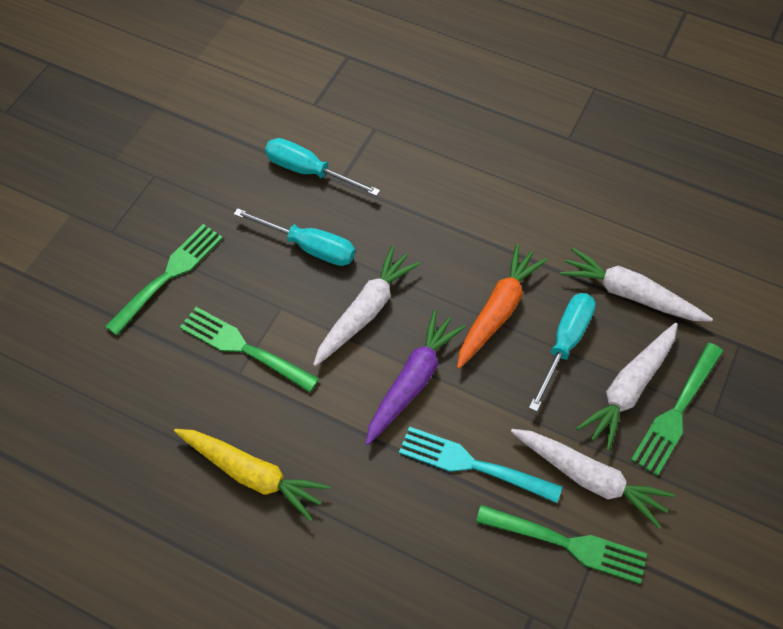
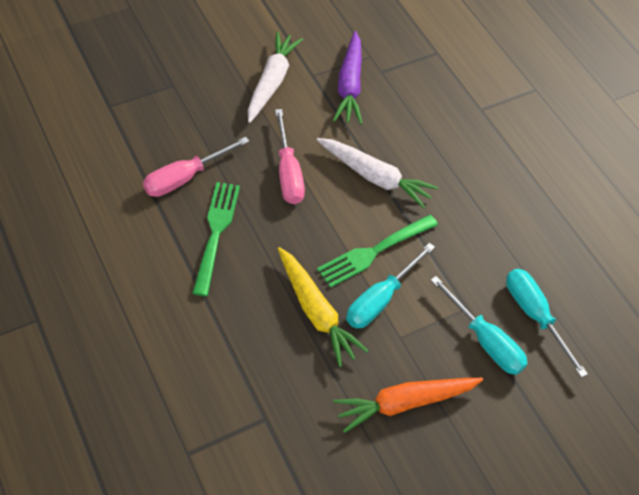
green fork: 4 -> 2
pink screwdriver: 0 -> 2
turquoise fork: 1 -> 0
white carrot: 4 -> 2

